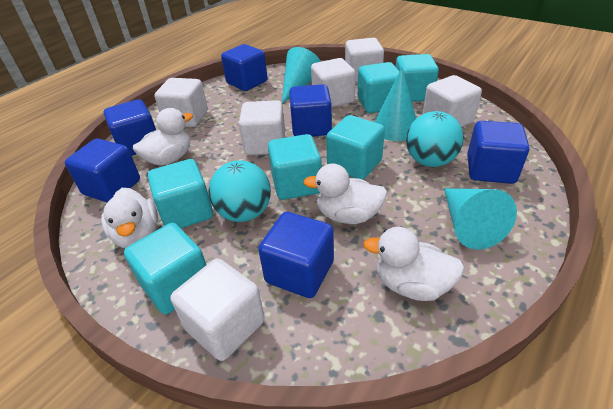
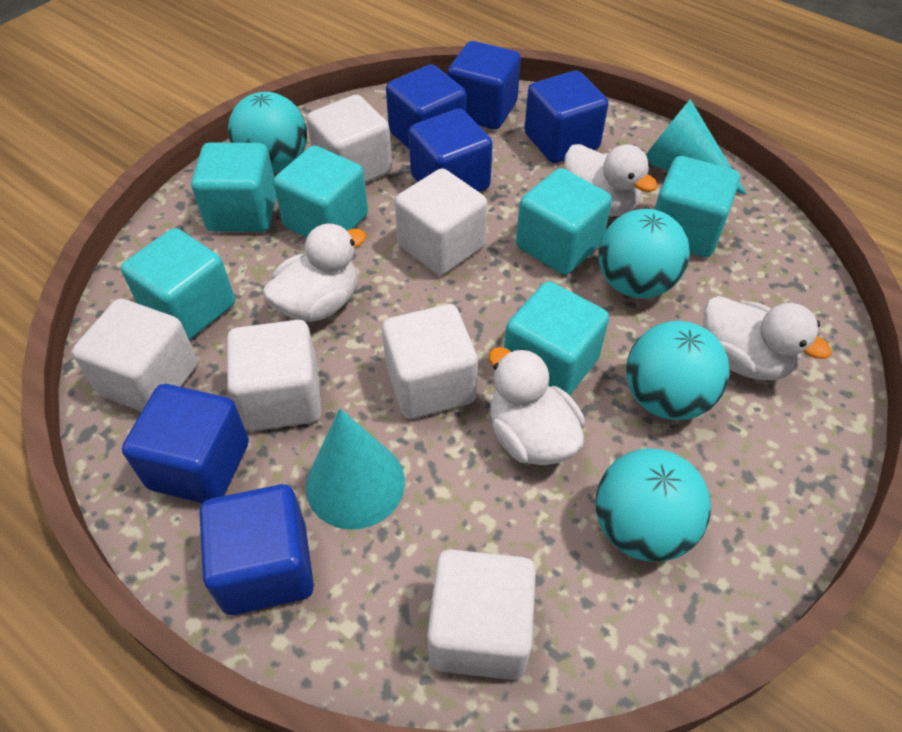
turquoise ball: 2 -> 4
turquoise cone: 3 -> 2

